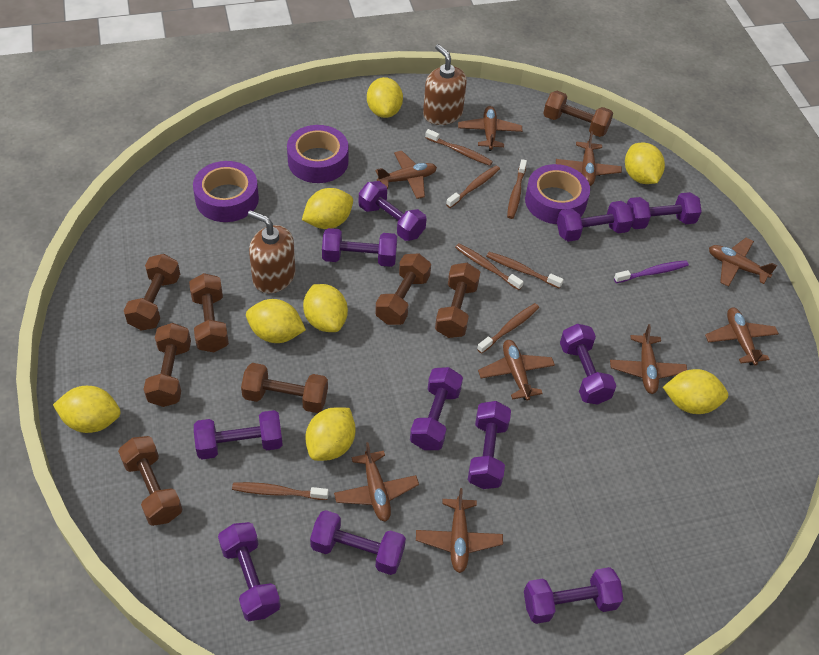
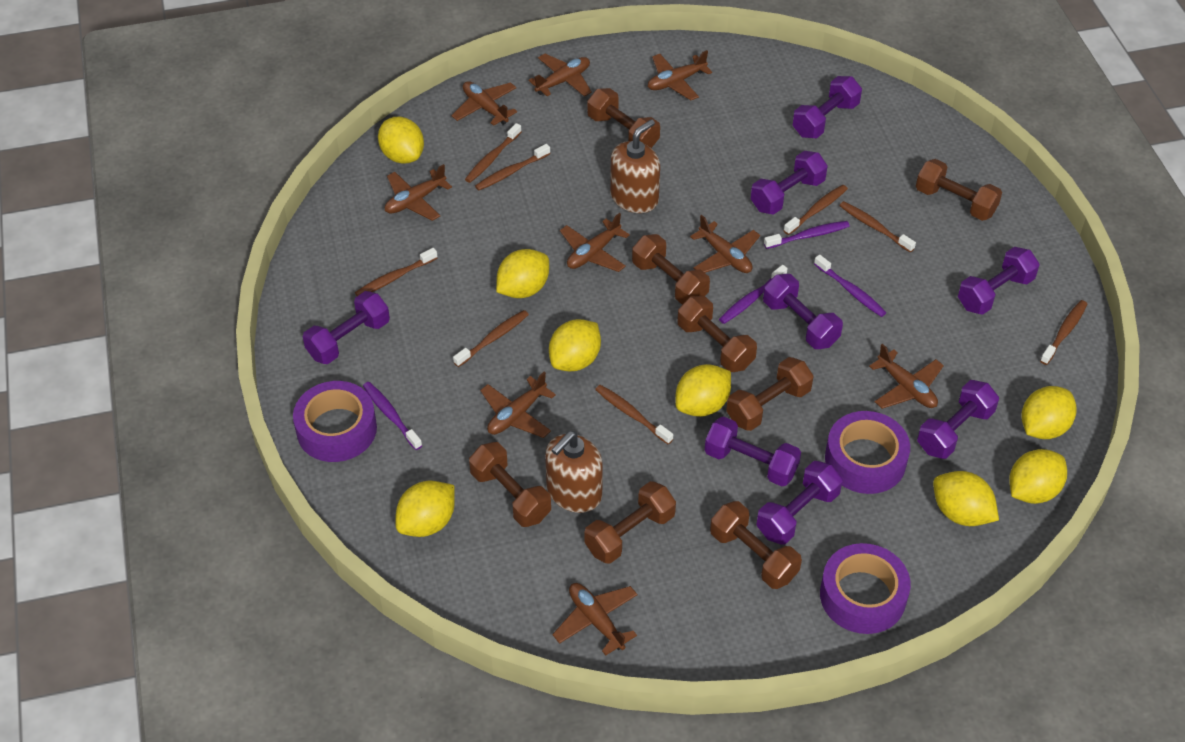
brown toothbrush: 7 -> 8
purple dumbbell: 11 -> 8
purple toothbrush: 1 -> 4

